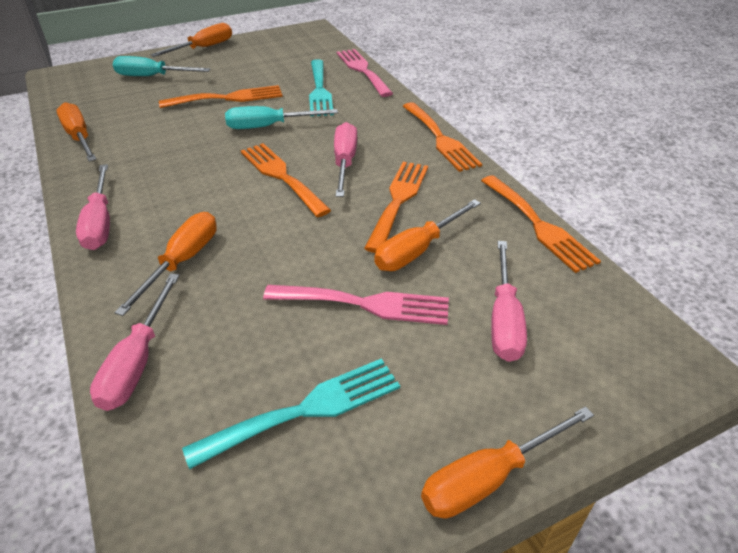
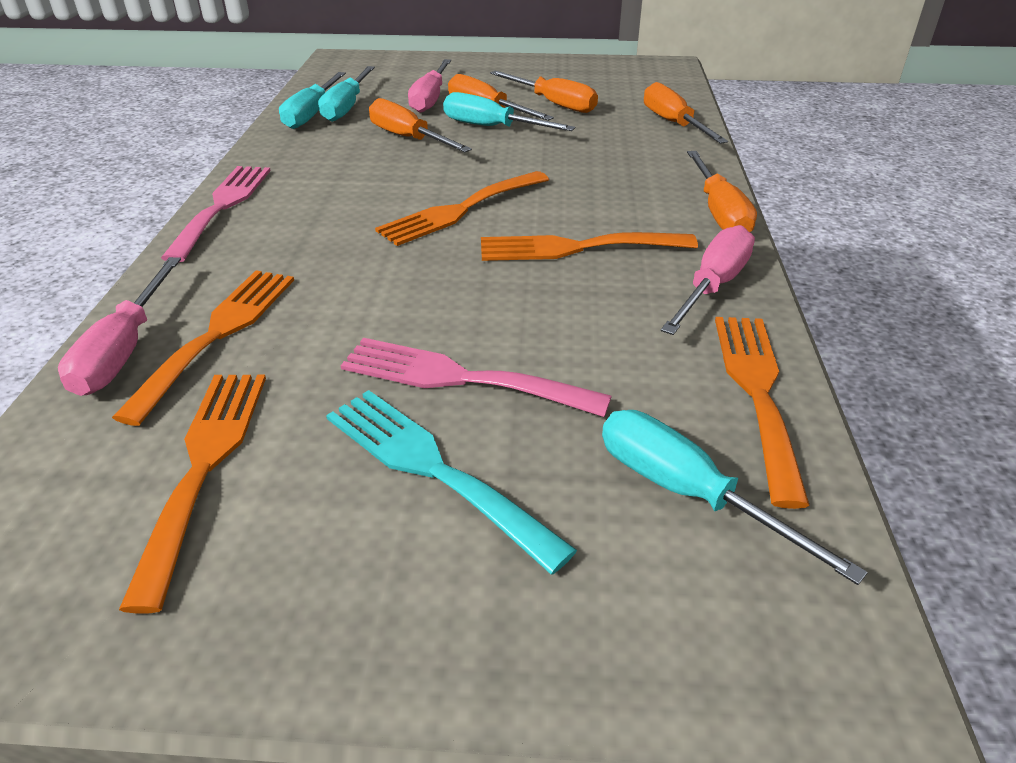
pink screwdriver: 4 -> 3
turquoise fork: 2 -> 1
turquoise screwdriver: 2 -> 4

